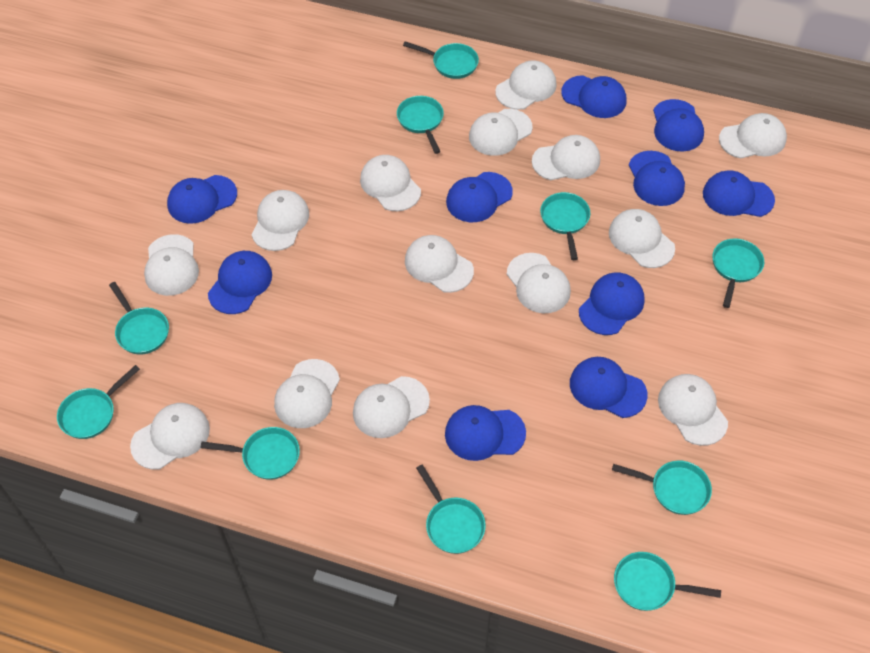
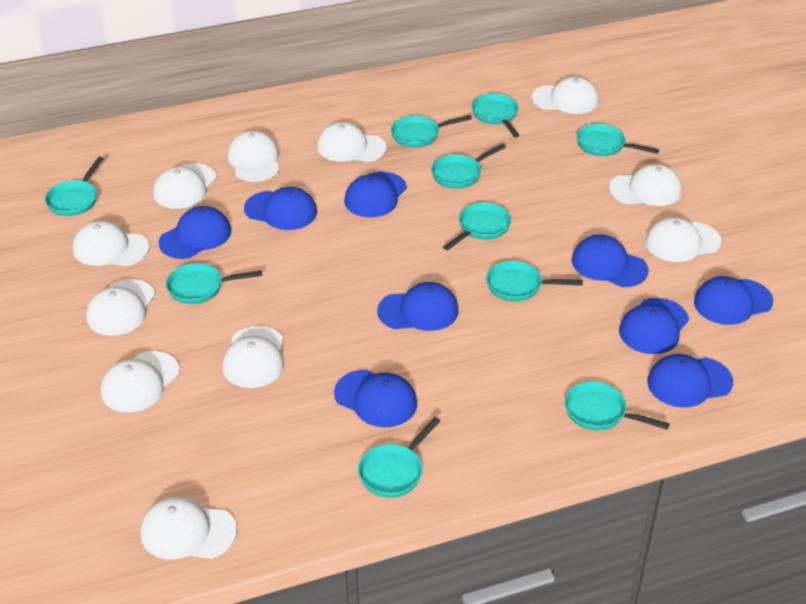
blue cap: 10 -> 9
white cap: 14 -> 11

